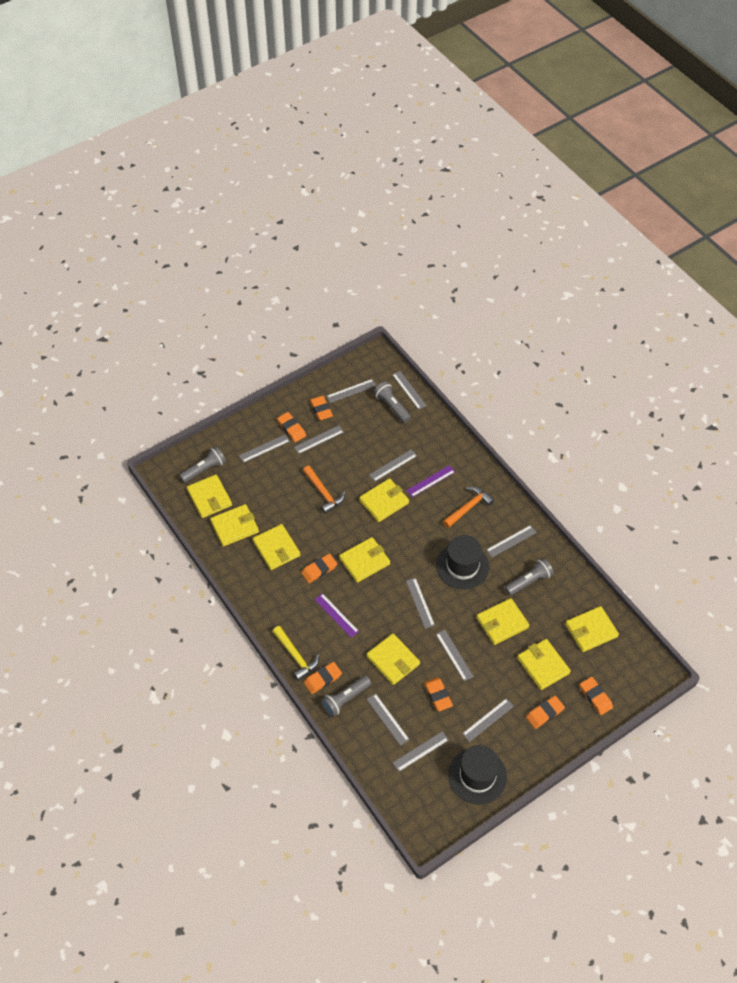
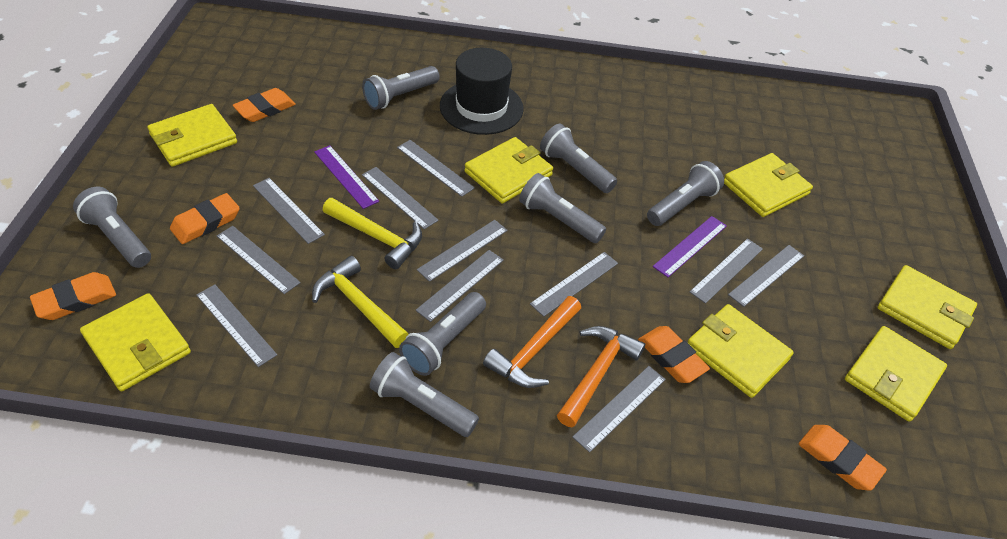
black hat: 2 -> 1
grey flashlight: 4 -> 7
orange eraser: 7 -> 5
yellow hammer: 1 -> 2
yellow wallet: 9 -> 7

